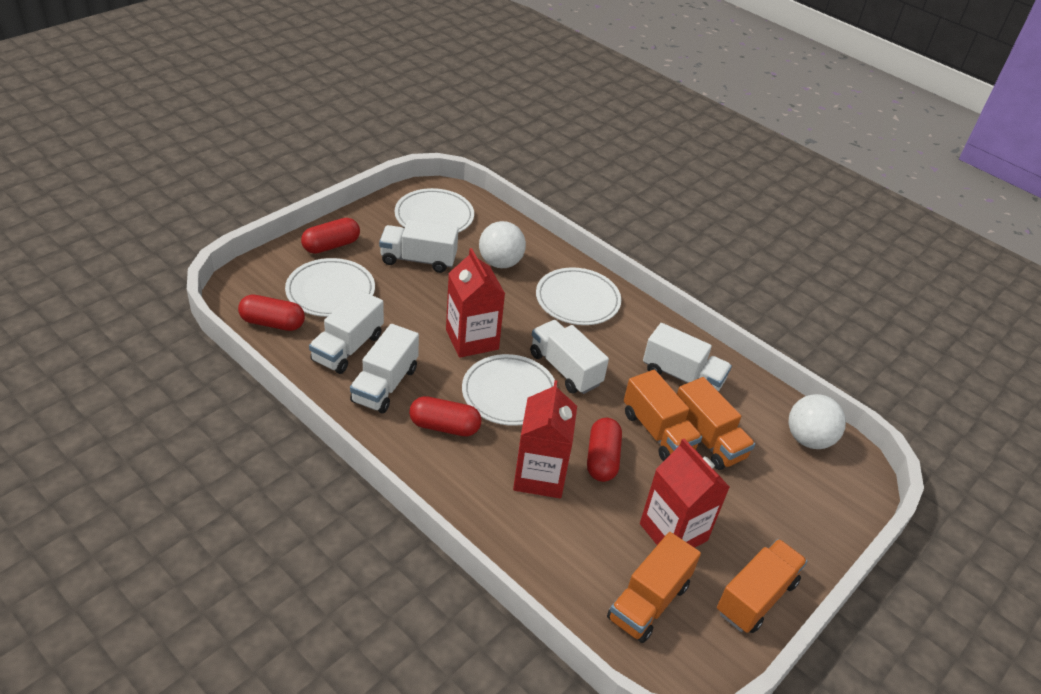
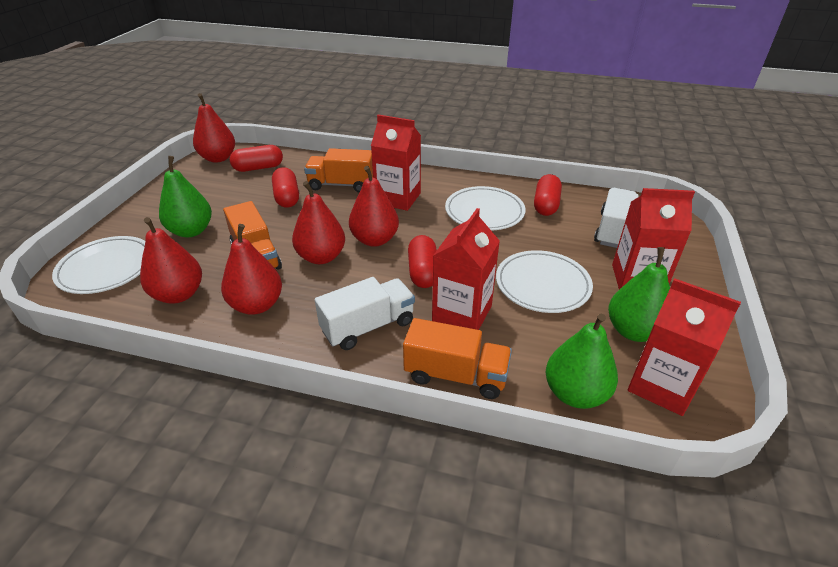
green pear: 0 -> 3
orange truck: 4 -> 3
red carton: 3 -> 4
red pear: 0 -> 5
white ball: 2 -> 0
white plate: 4 -> 3
white truck: 5 -> 2

